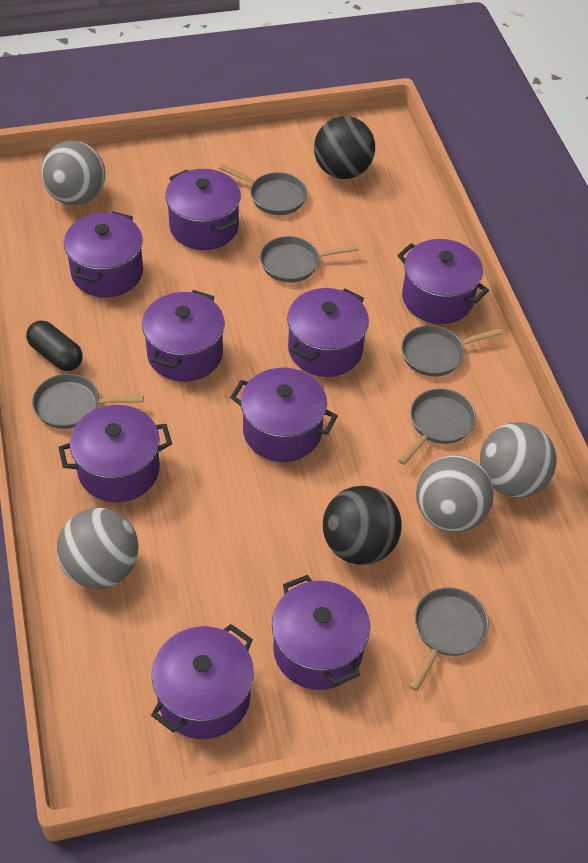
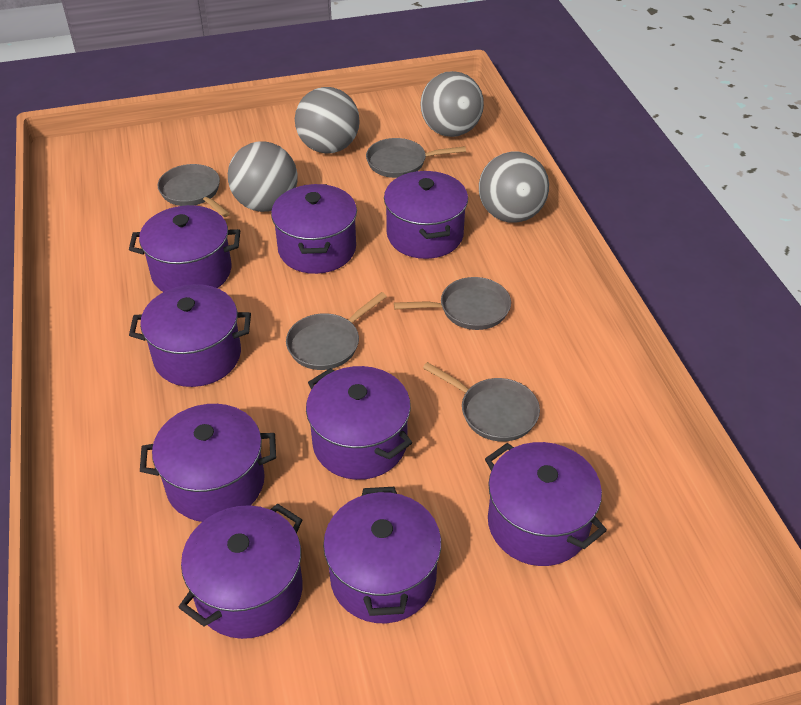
black ball: 2 -> 0
black capsule: 1 -> 0
grey pan: 6 -> 5

